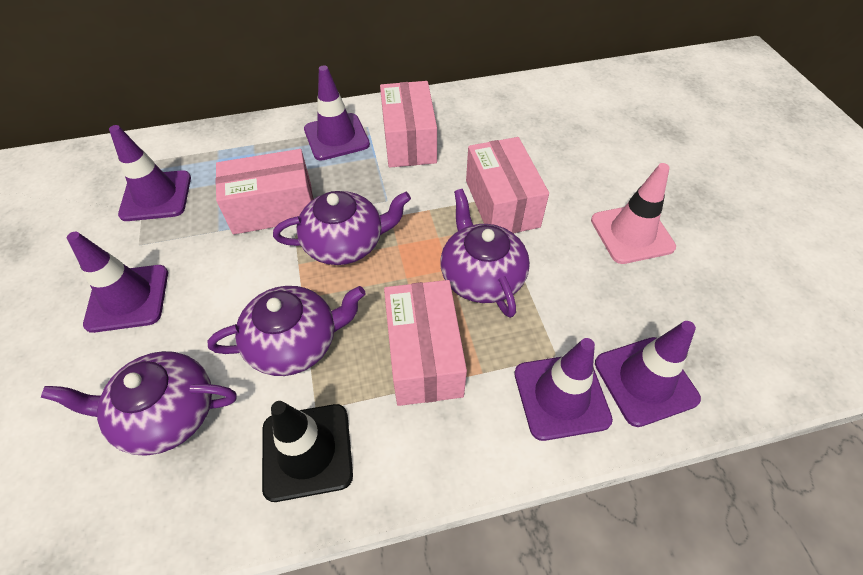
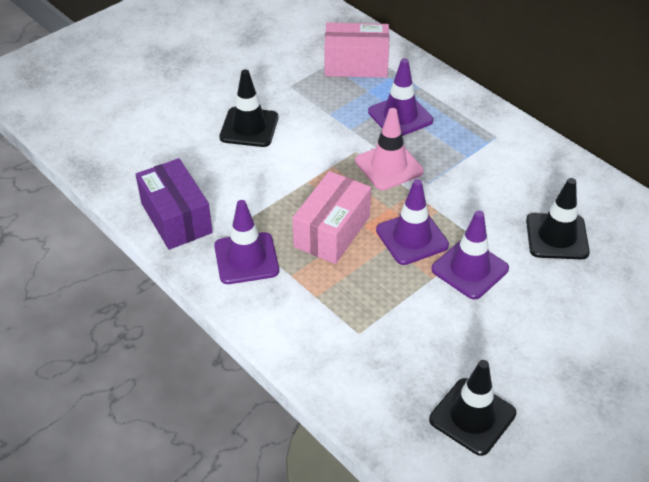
black traffic cone: 1 -> 3
pink box: 4 -> 2
purple box: 0 -> 1
purple teapot: 4 -> 0
purple traffic cone: 5 -> 4

